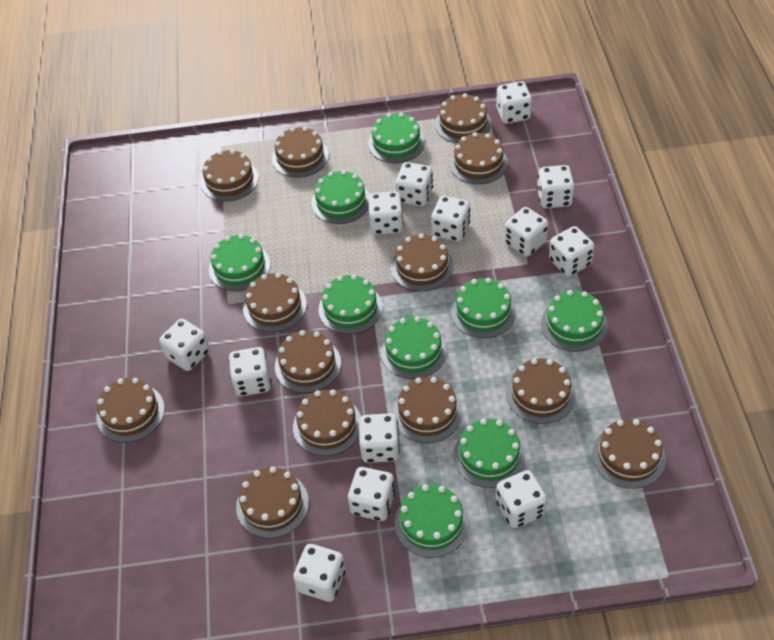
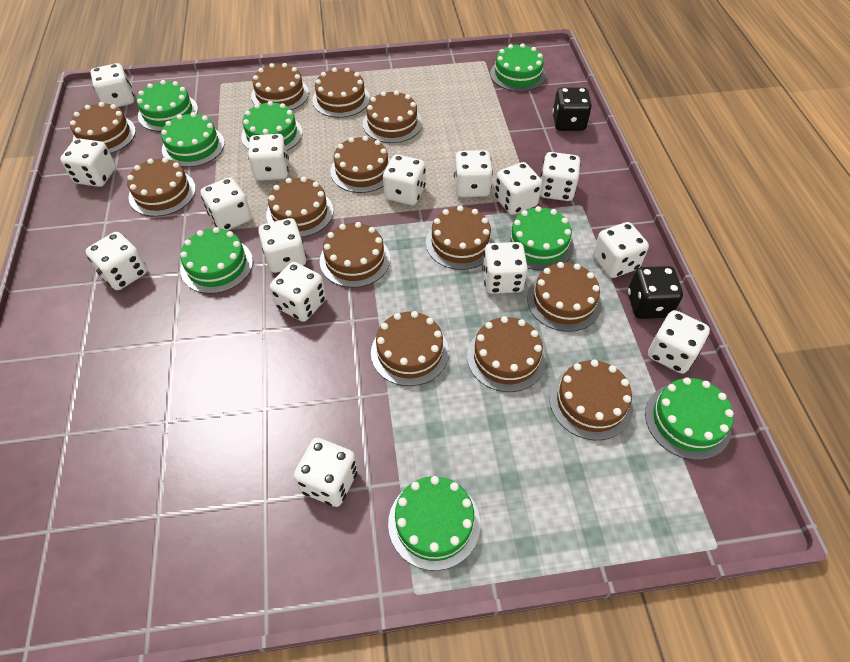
black dice: 0 -> 2
green cake: 9 -> 8
white dice: 13 -> 15

